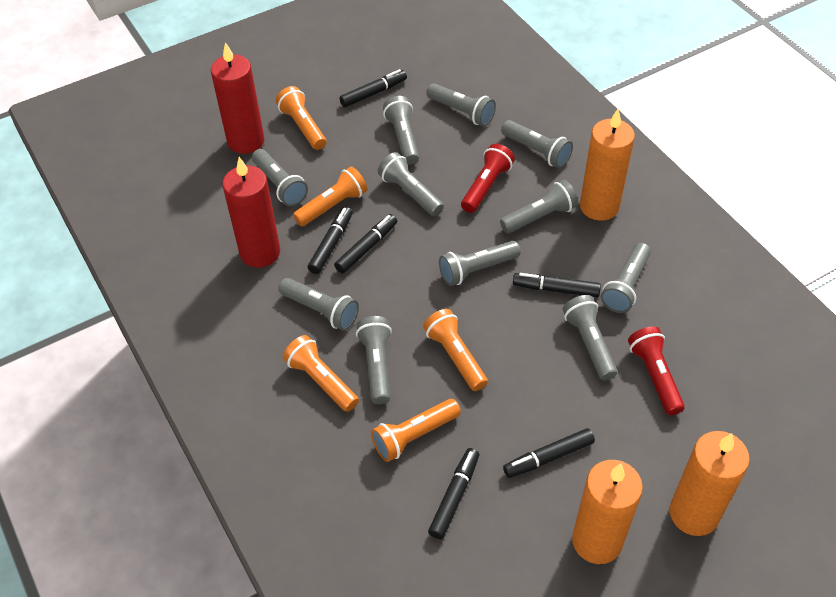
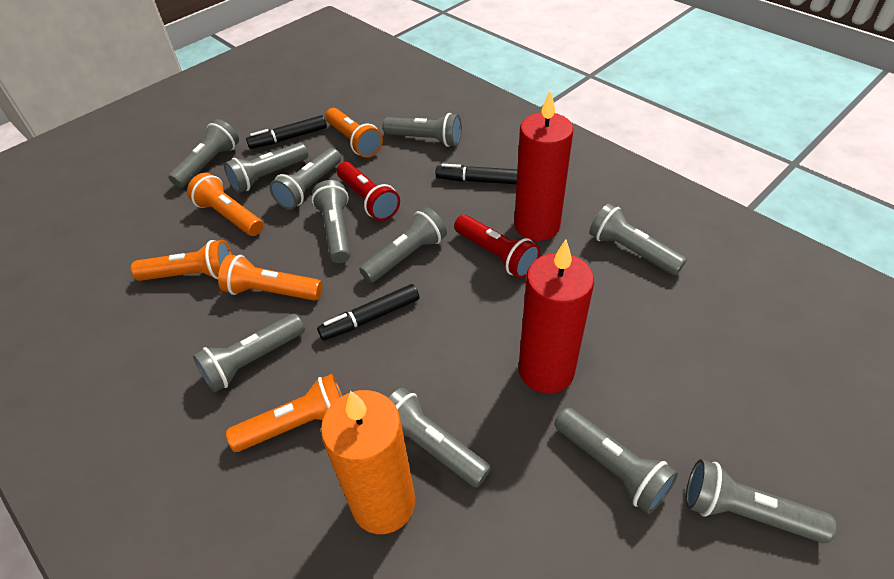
black marker: 6 -> 3
orange candle: 3 -> 1

